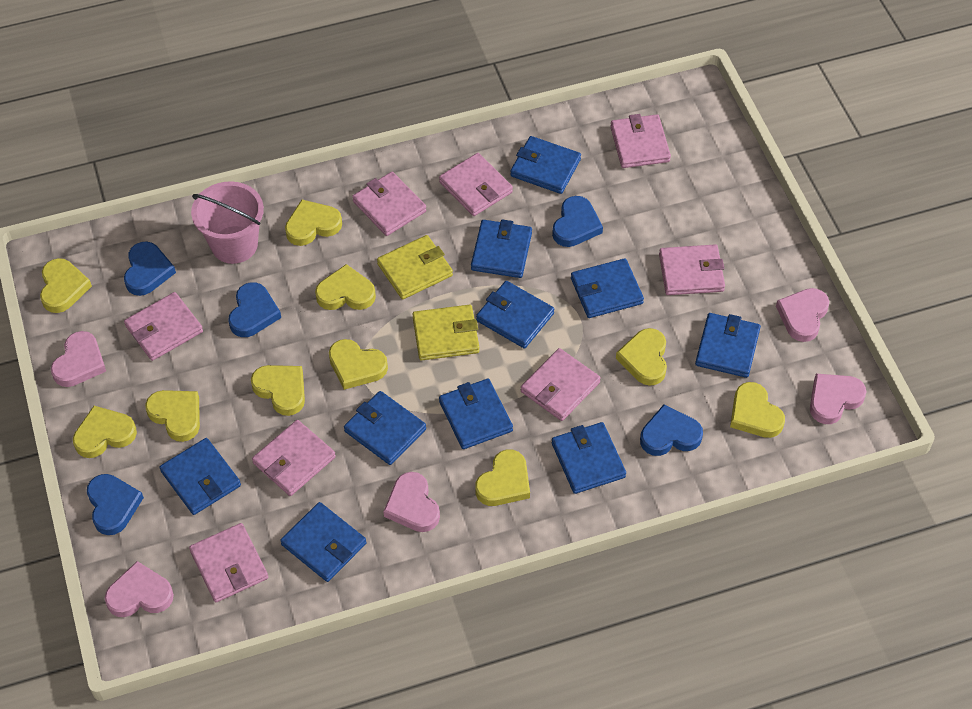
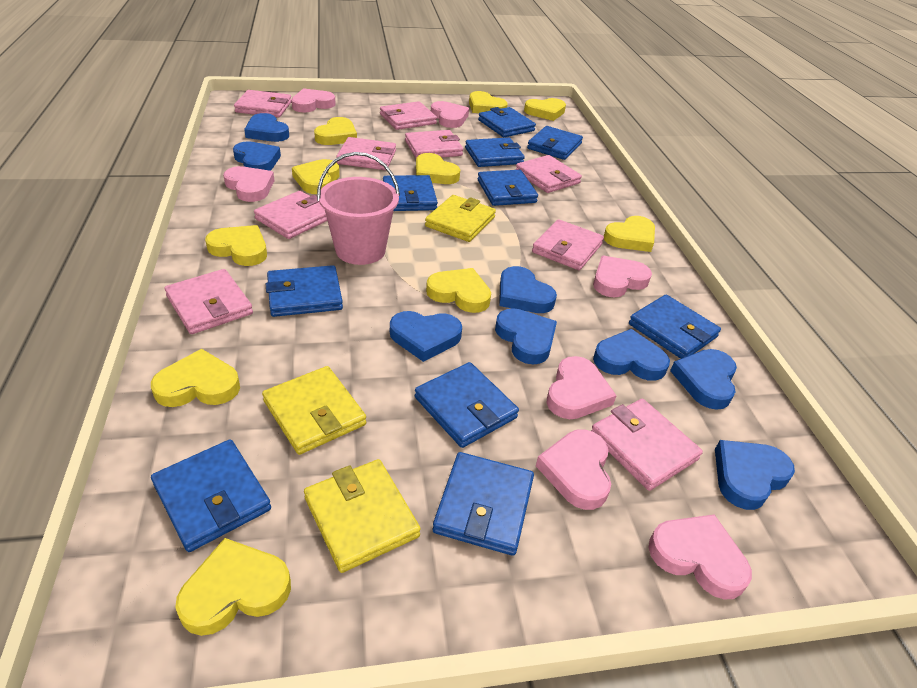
blue heart: 5 -> 8
pink heart: 5 -> 7
pink wallet: 8 -> 9
yellow wallet: 2 -> 3

